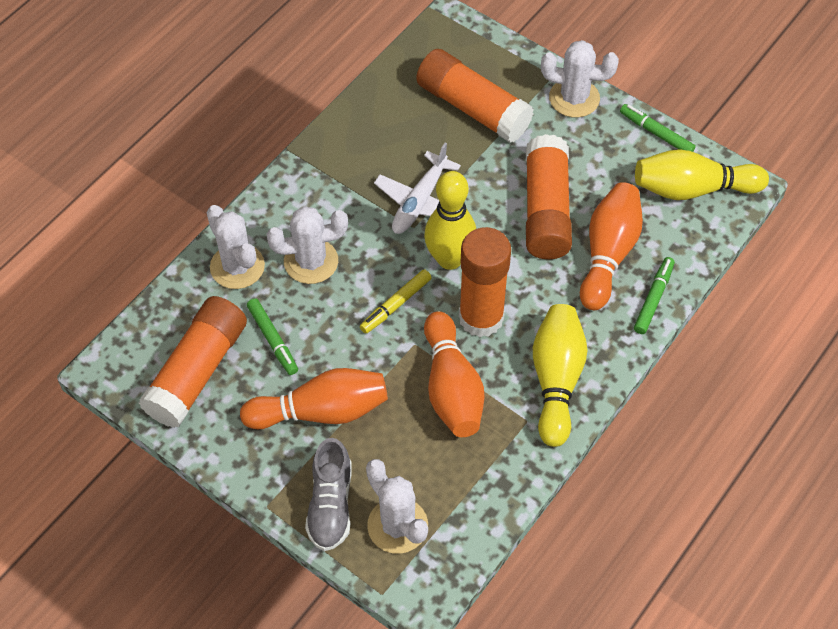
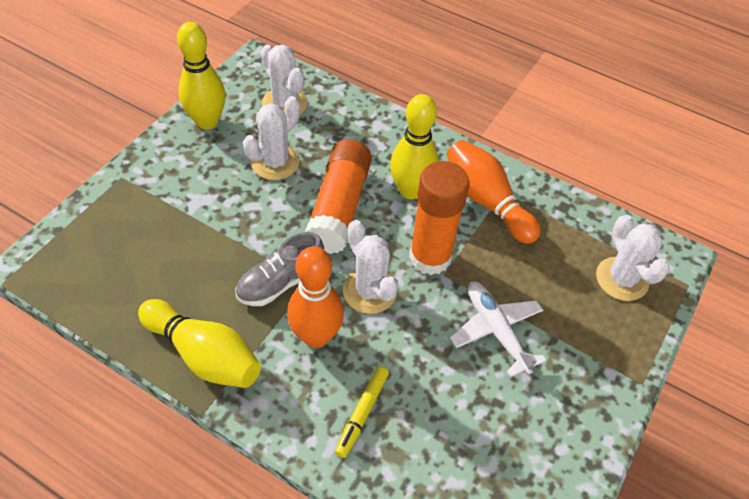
green marker: 3 -> 0
orange bowling pin: 3 -> 2
orange glue stick: 4 -> 2

